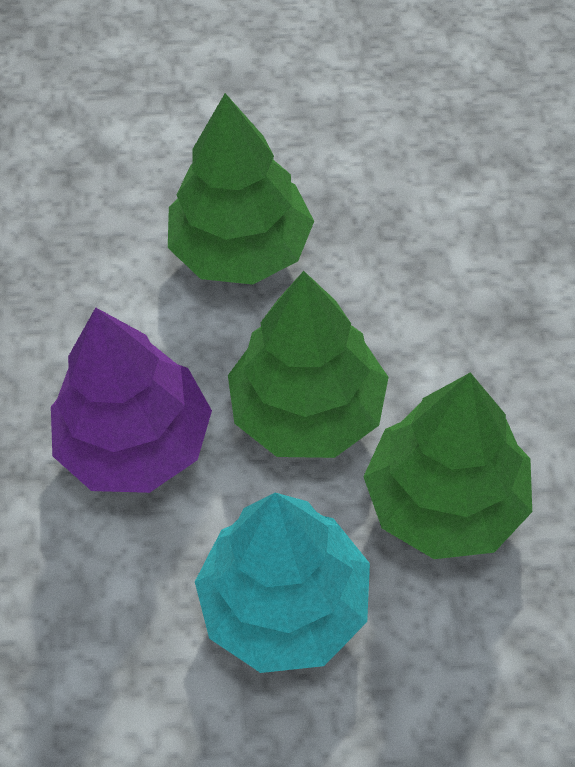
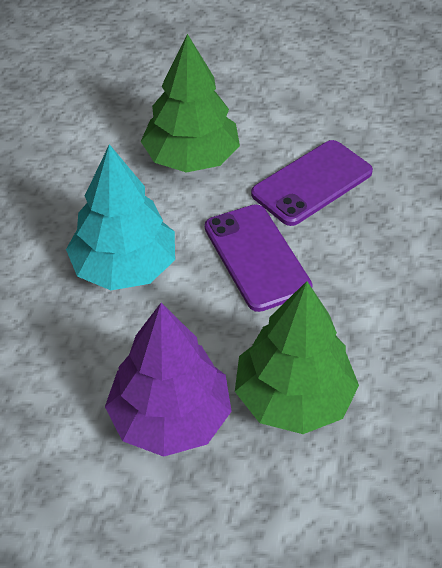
green tree: 3 -> 2
purple phone: 0 -> 2

